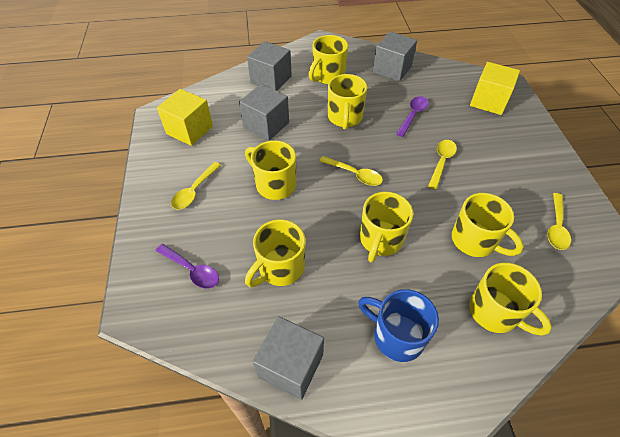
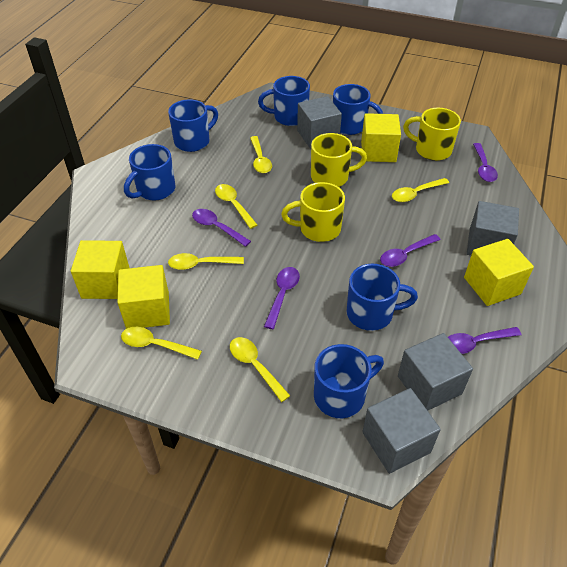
blue mug: 1 -> 6
purple spoon: 2 -> 5
yellow cube: 2 -> 4
yellow mug: 7 -> 3
yellow spoon: 4 -> 6

